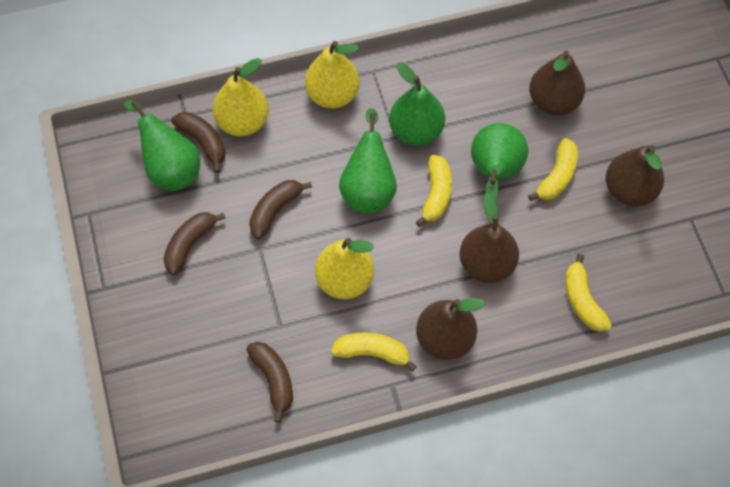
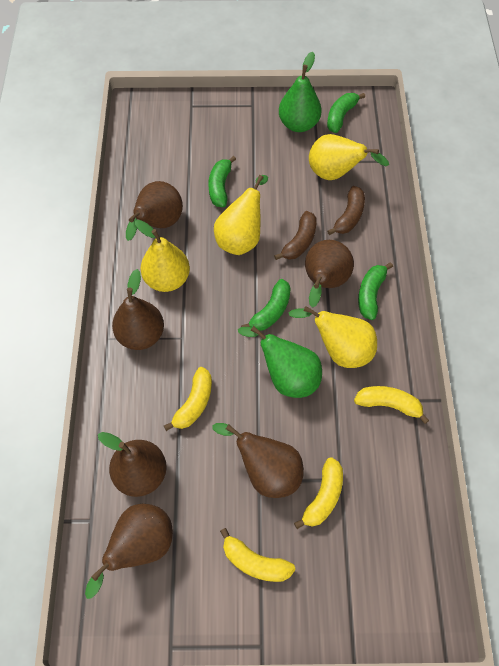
brown banana: 4 -> 2
brown pear: 4 -> 6
green banana: 0 -> 4
green pear: 4 -> 2
yellow pear: 3 -> 4

